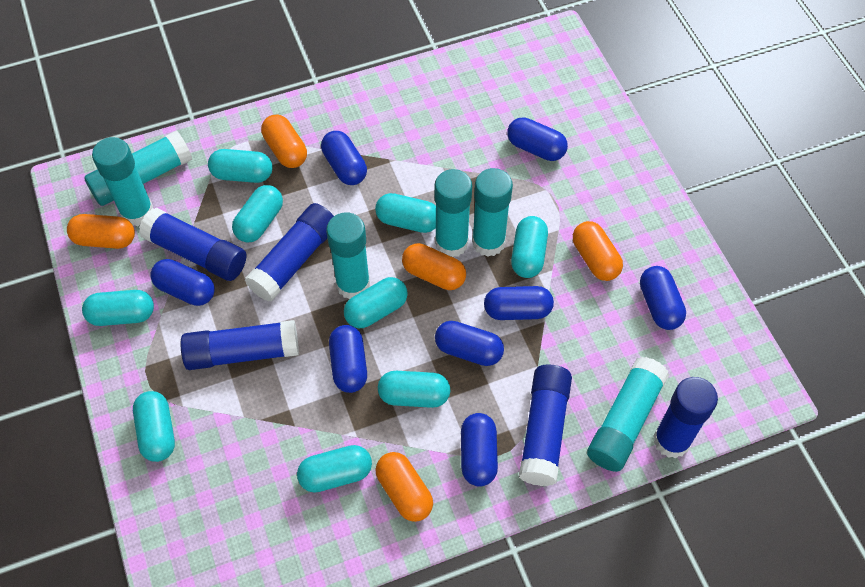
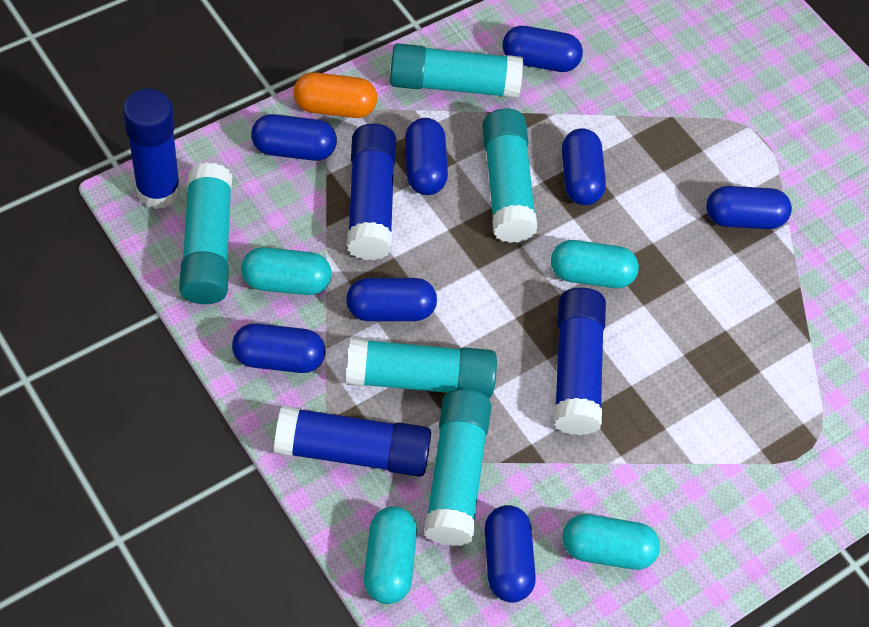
blue glue stick: 5 -> 4
orange capsule: 5 -> 1
turquoise capsule: 9 -> 4
turquoise glue stick: 6 -> 5

